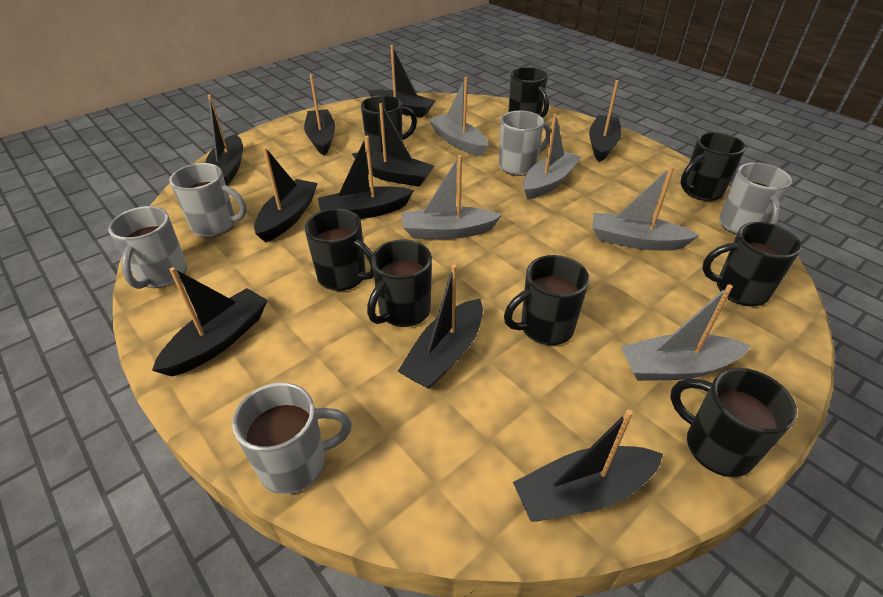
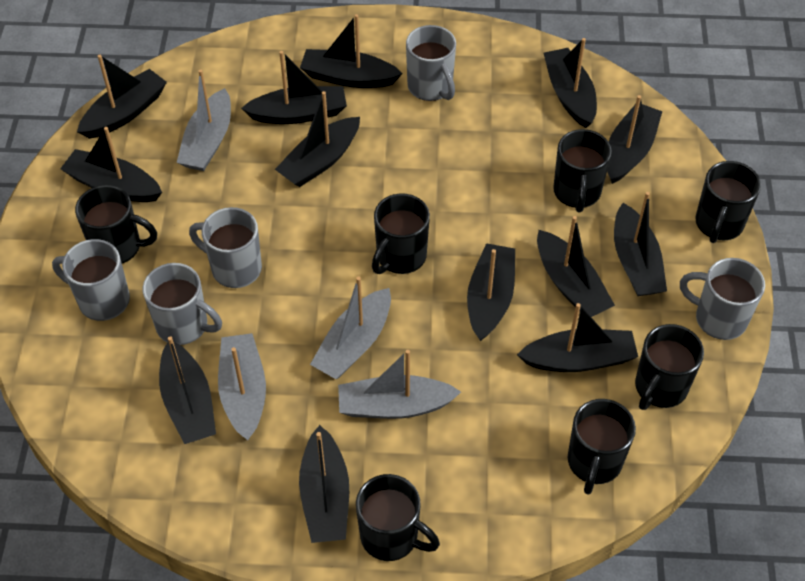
black boat: 10 -> 13
black mug: 8 -> 7
grey boat: 5 -> 4

